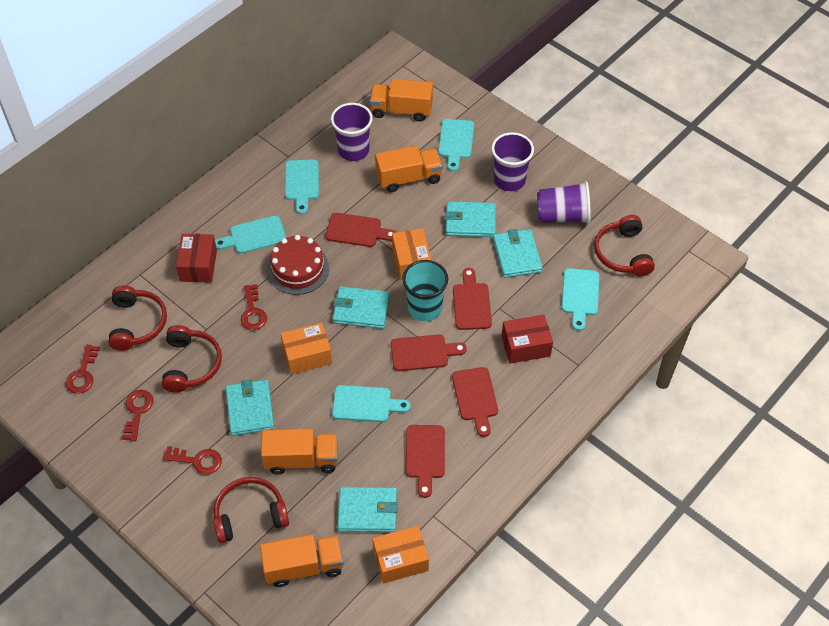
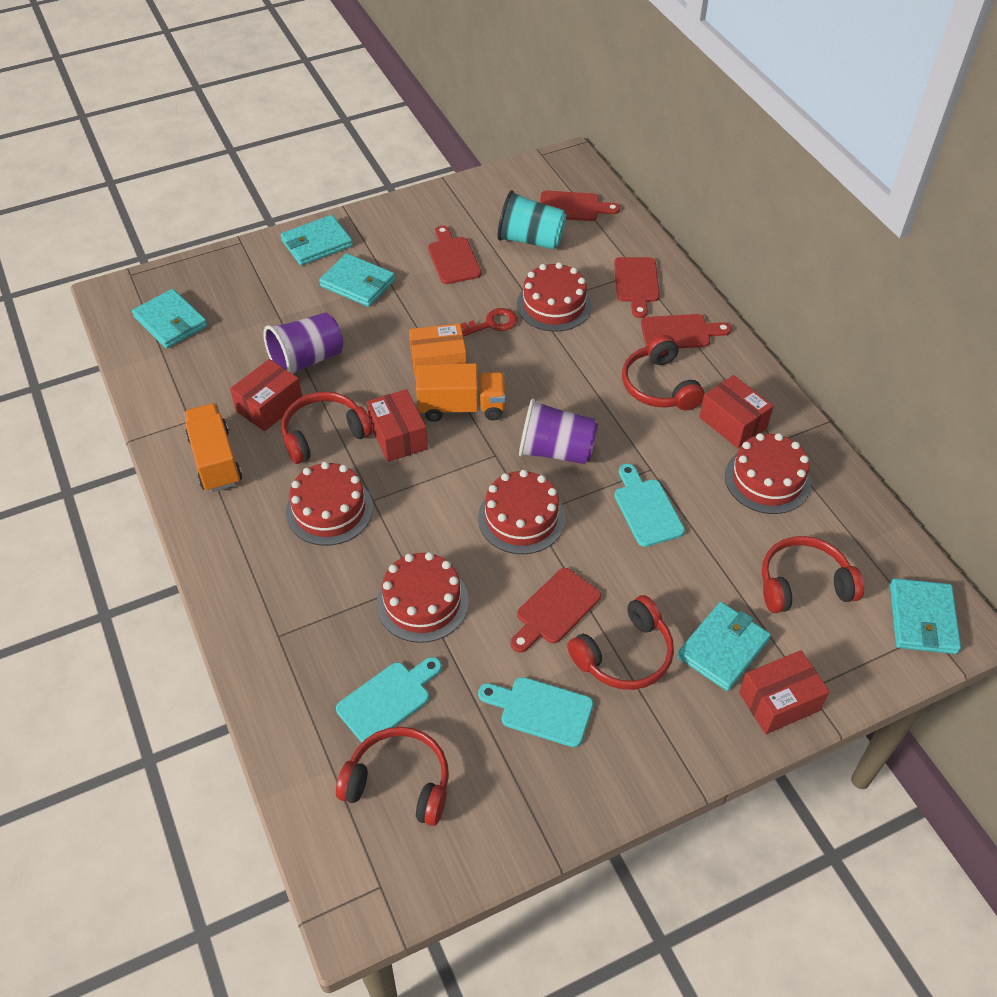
orange box: 3 -> 1
orange truck: 4 -> 2
purple cup: 3 -> 2
red box: 2 -> 4
red cake: 1 -> 5
red headphones: 4 -> 5
red key: 4 -> 1
turquoise cutting board: 5 -> 3

